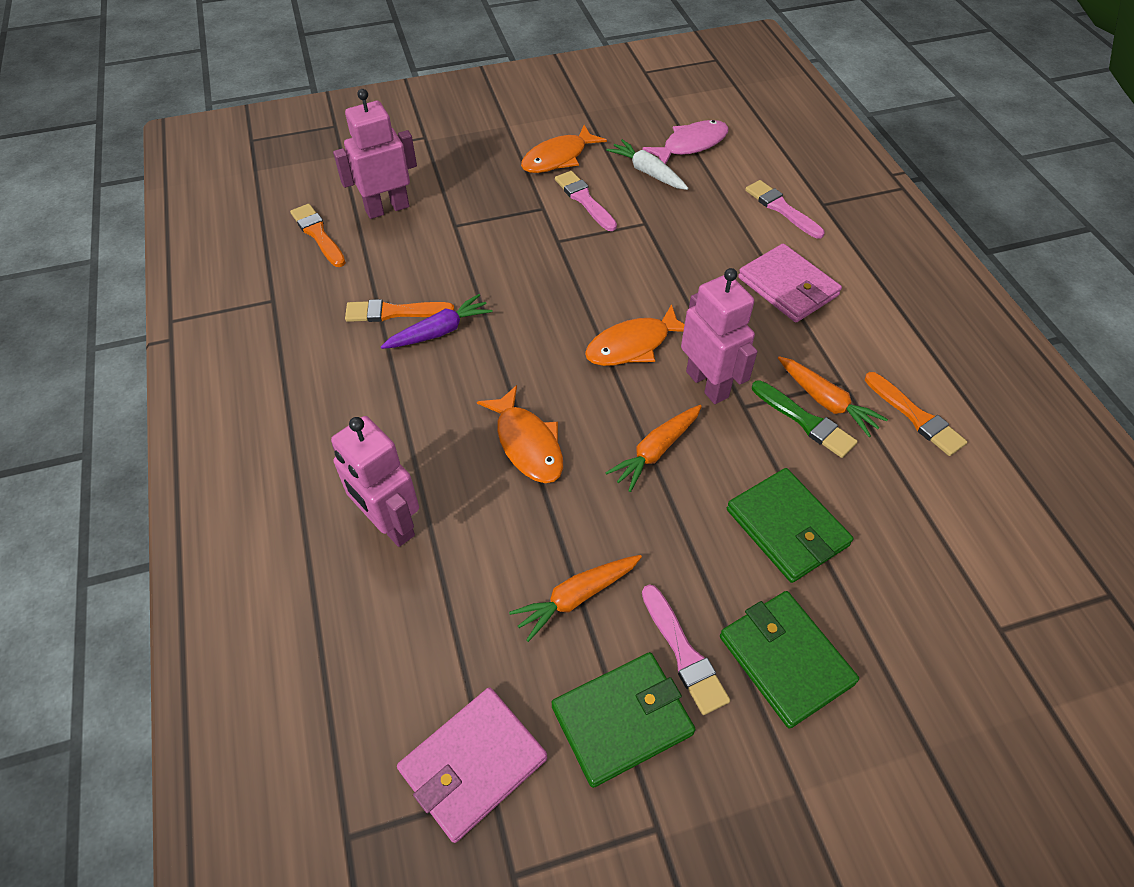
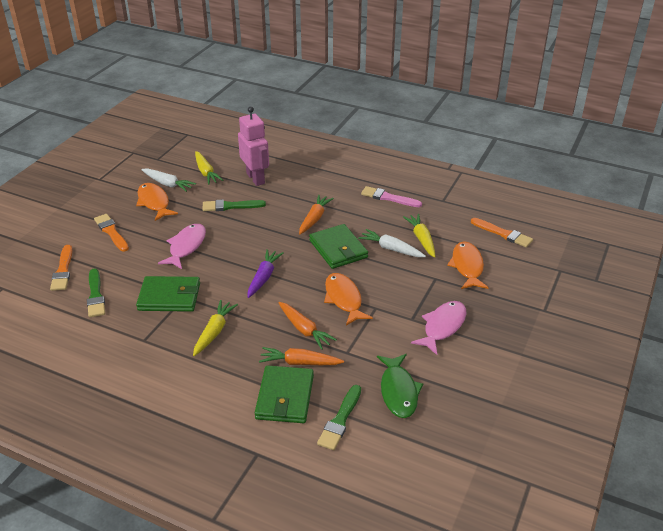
green brush: 1 -> 3
green fish: 0 -> 1
pink brush: 3 -> 1
pink fish: 1 -> 2
pink robot: 3 -> 1
pink wallet: 2 -> 0
white carrot: 1 -> 2
yellow carrot: 0 -> 3

